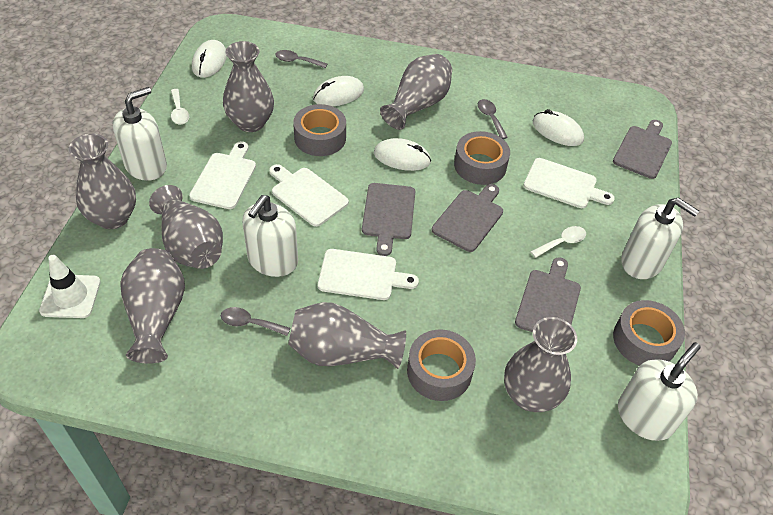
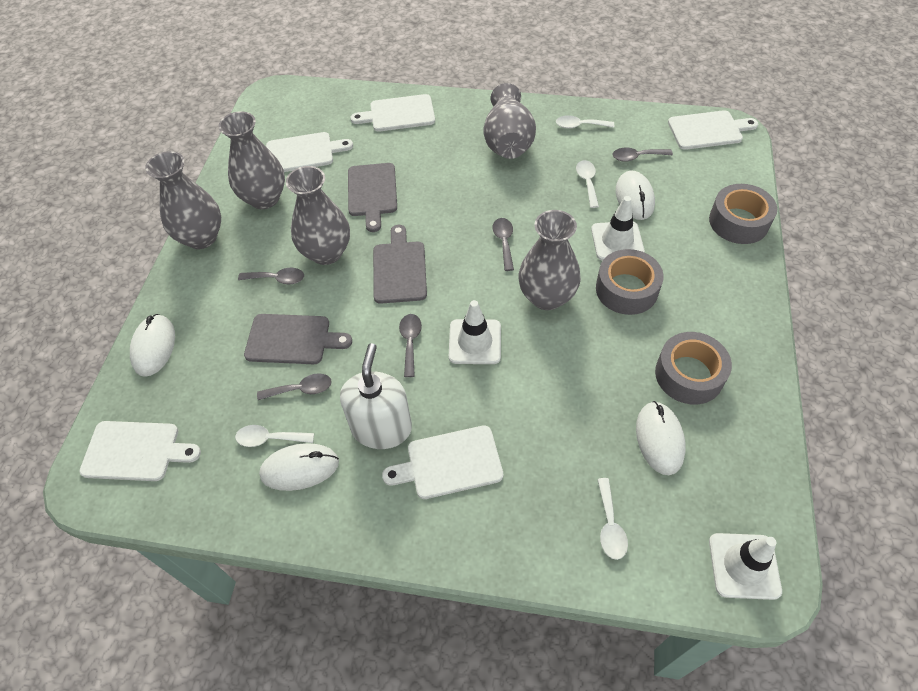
grey cutting board: 4 -> 3
grey spoon: 3 -> 5
grey tape: 4 -> 3
grey vase: 7 -> 5
white cutting board: 4 -> 5
white soap dispenser: 4 -> 1
white spoon: 2 -> 4
white traffic cone: 1 -> 3

